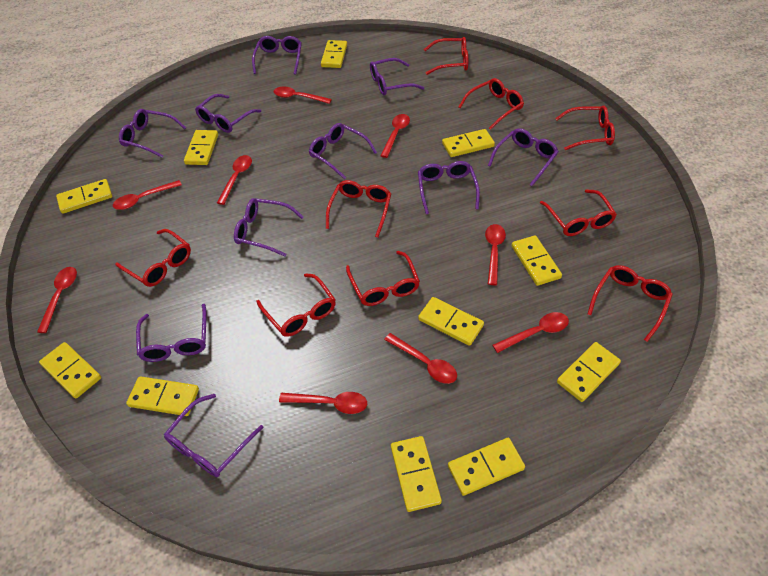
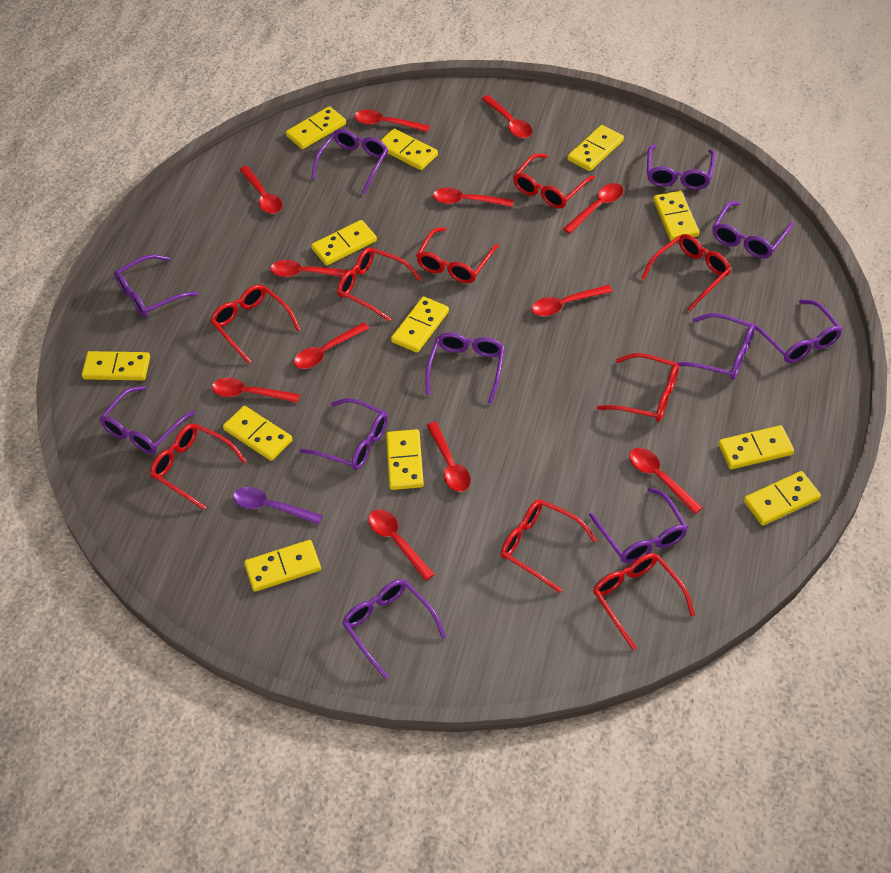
purple glasses: 10 -> 11
purple spoon: 0 -> 1
red spoon: 9 -> 12
yellow domino: 11 -> 12

